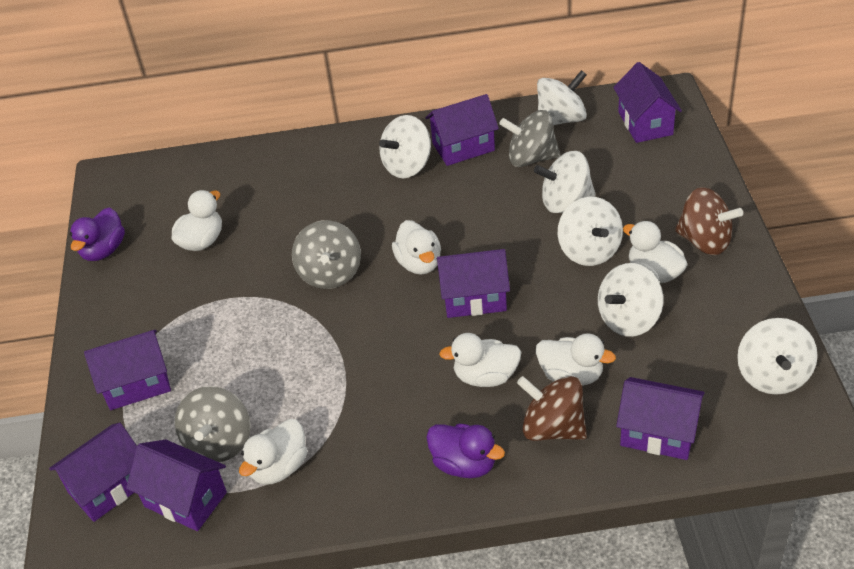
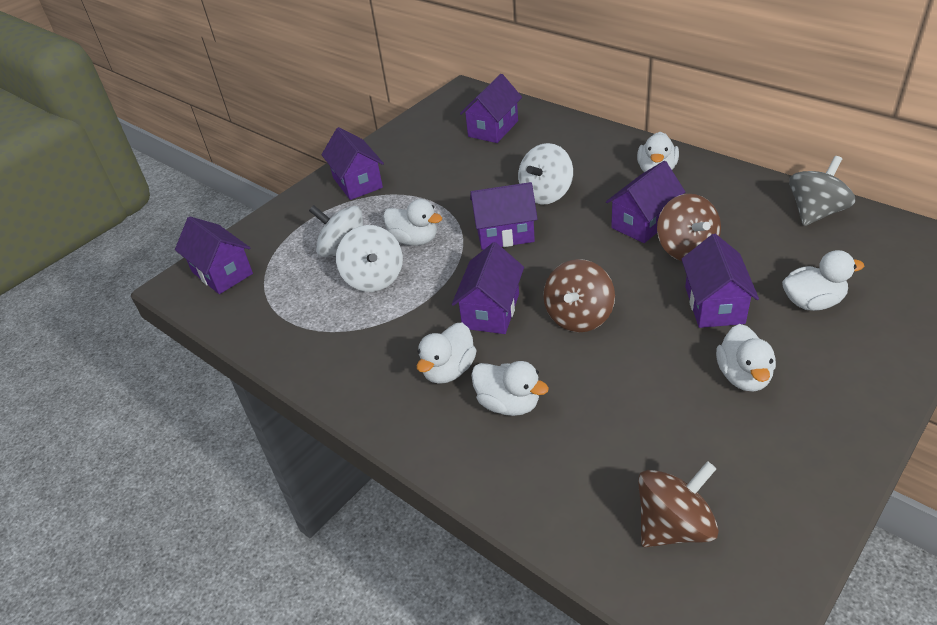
brown spinning top: 2 -> 3
grey spinning top: 3 -> 1
purple duck: 2 -> 0
white spinning top: 6 -> 3

